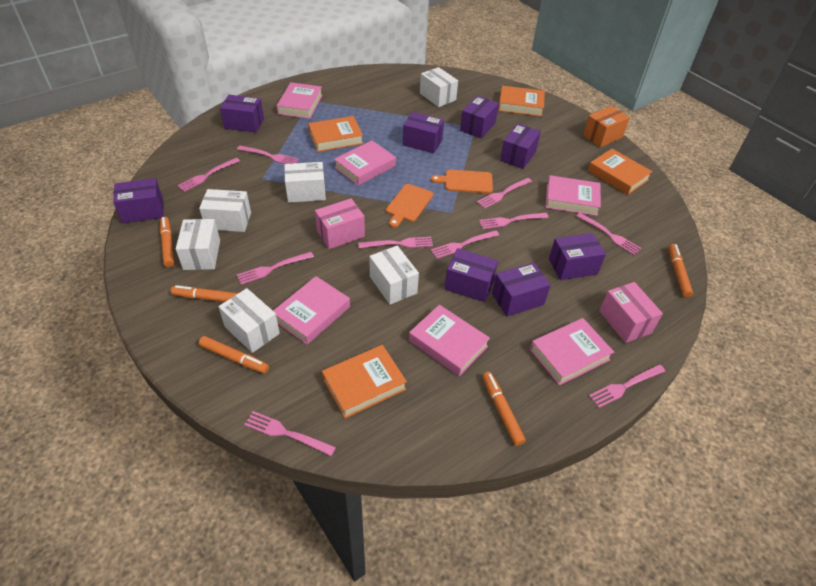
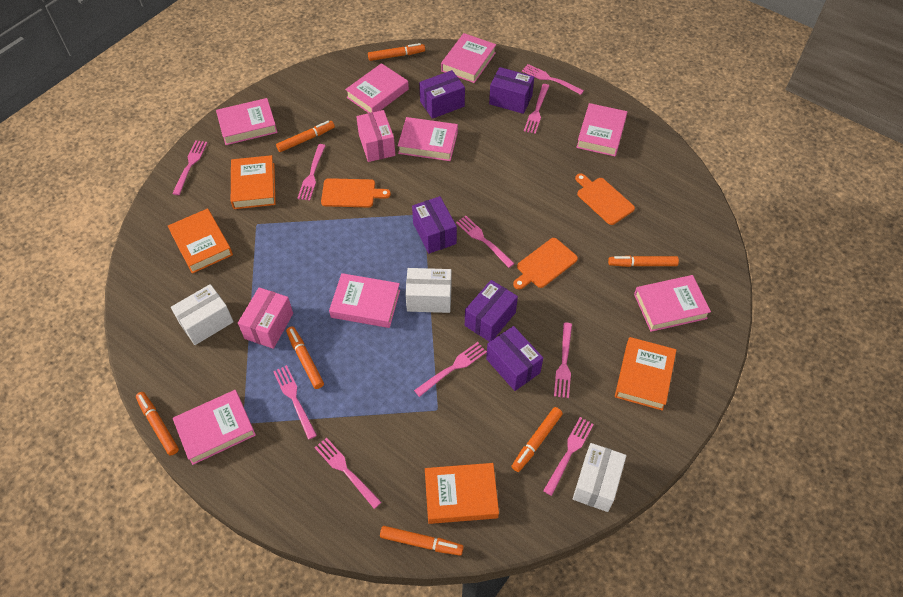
orange box: 1 -> 0
orange cutting board: 2 -> 3
orange marker: 5 -> 7
pink book: 6 -> 8
purple box: 8 -> 5
white box: 6 -> 3

